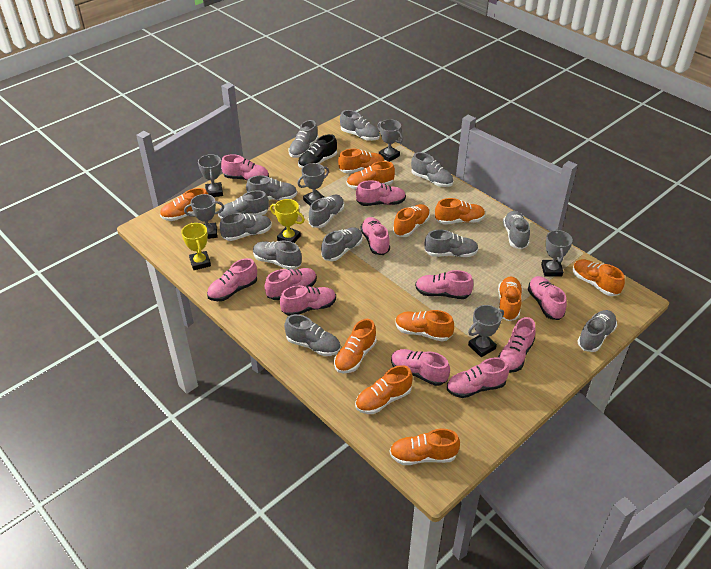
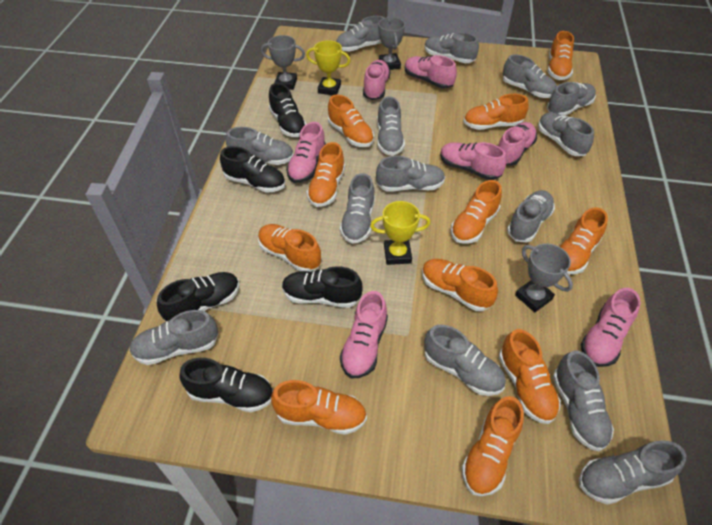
black shoe: 1 -> 5
grey shoe: 13 -> 14
grey trophy: 6 -> 3
pink shoe: 11 -> 7

